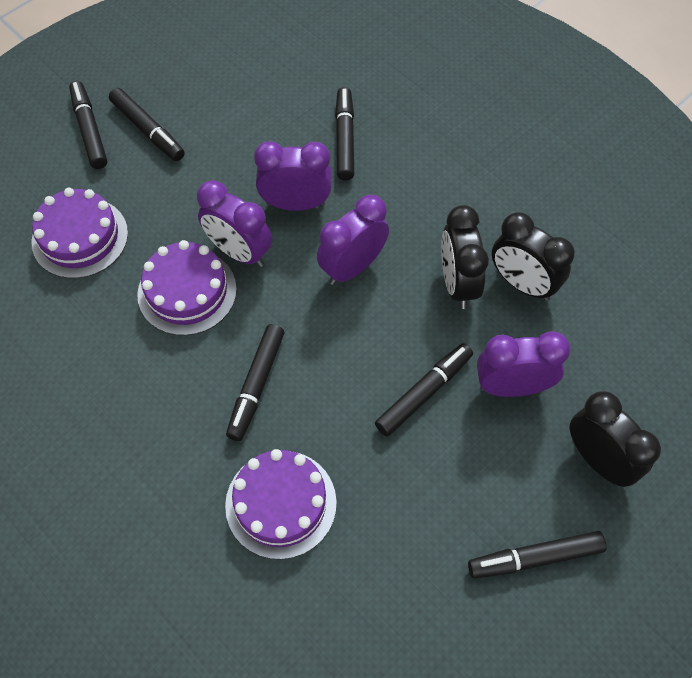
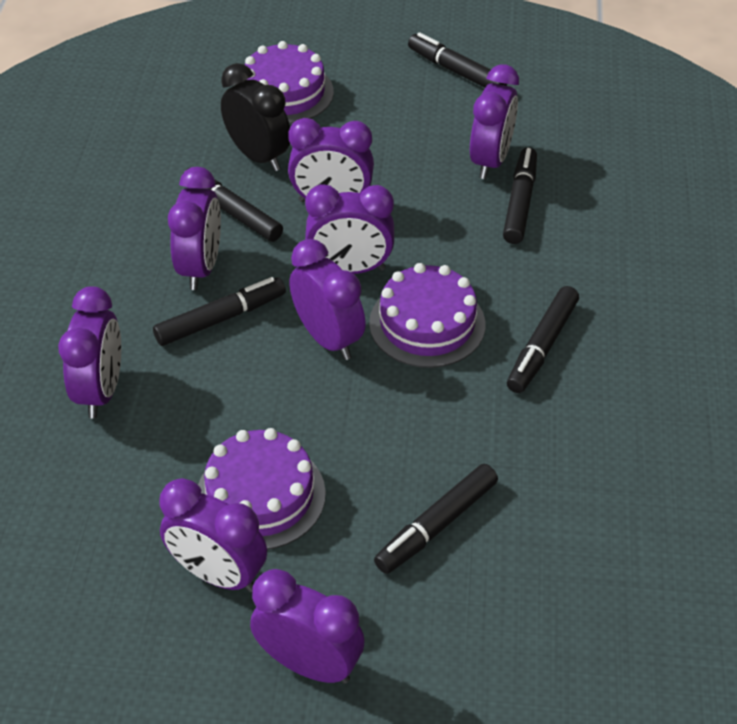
black clock: 3 -> 1
purple clock: 4 -> 8

